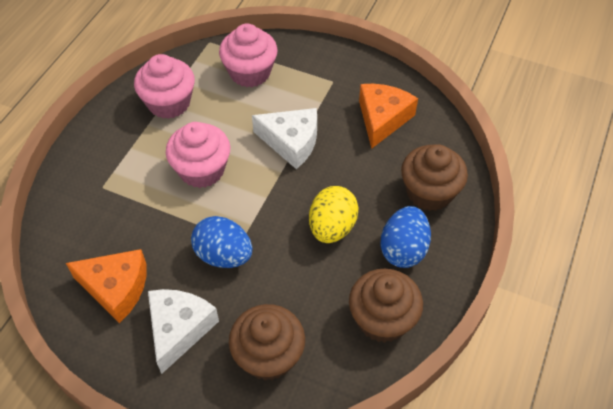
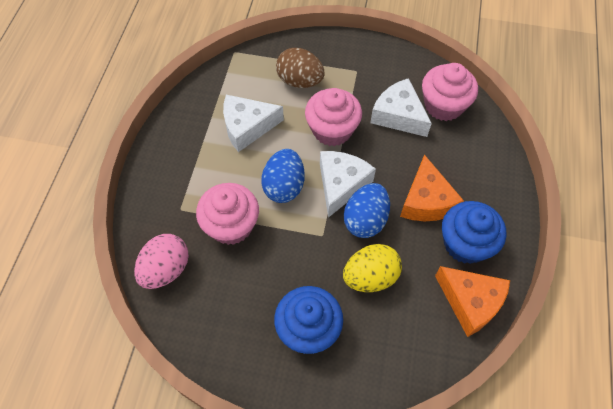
blue cupcake: 0 -> 2
brown cupcake: 3 -> 0
brown egg: 0 -> 1
pink egg: 0 -> 1
white cheese: 2 -> 3

